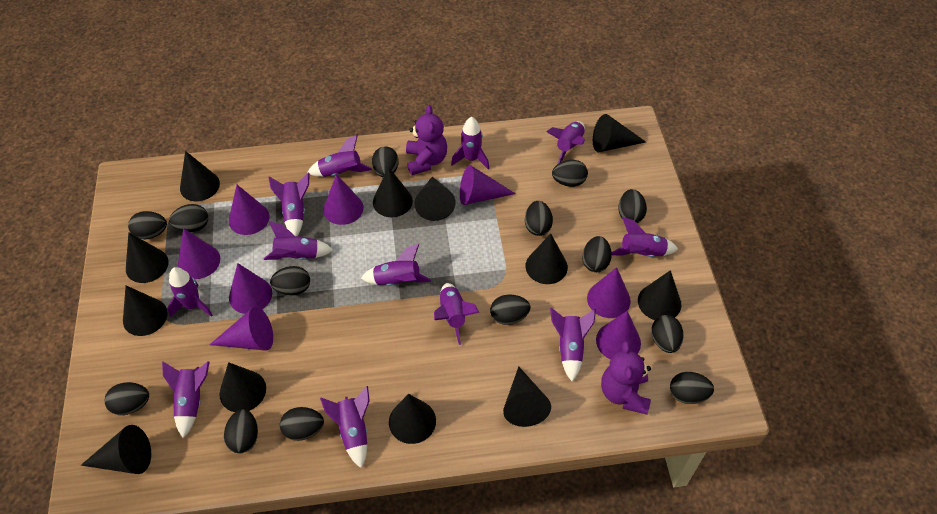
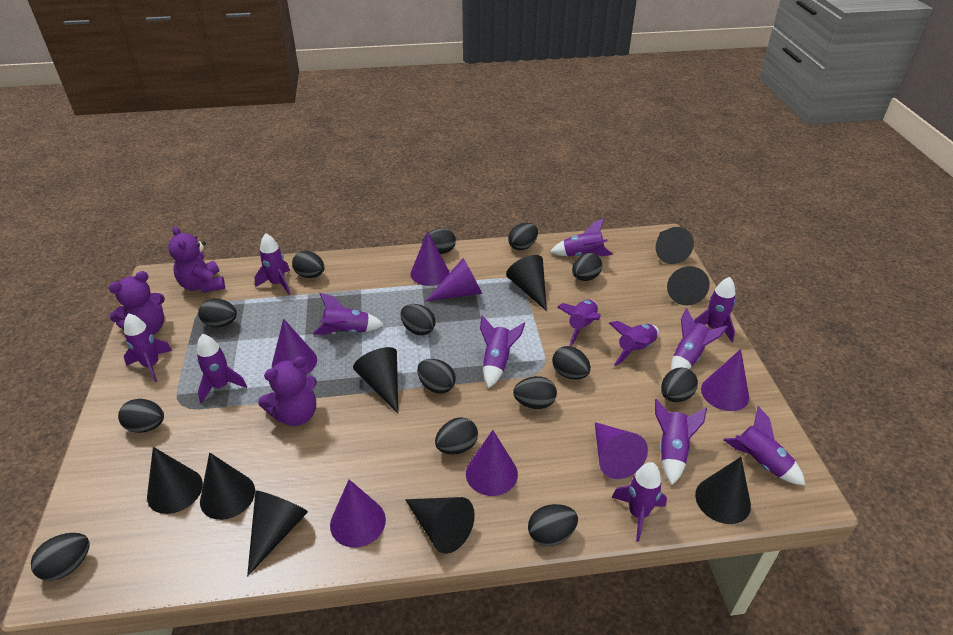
black cone: 12 -> 9
purple cone: 8 -> 7
purple rocket: 12 -> 13
purple teddy bear: 2 -> 3

